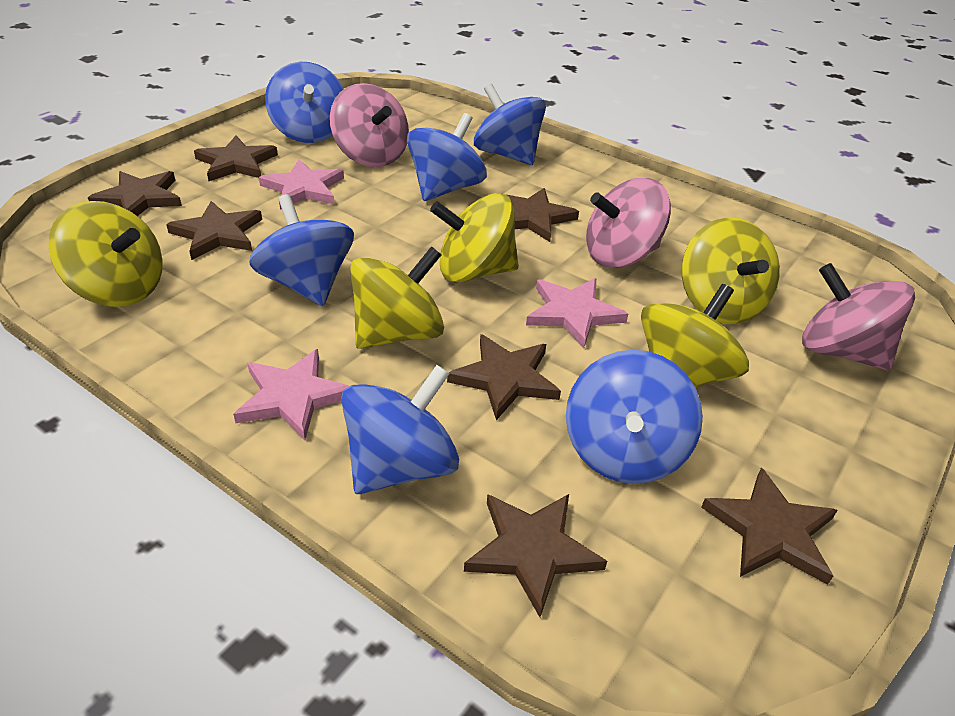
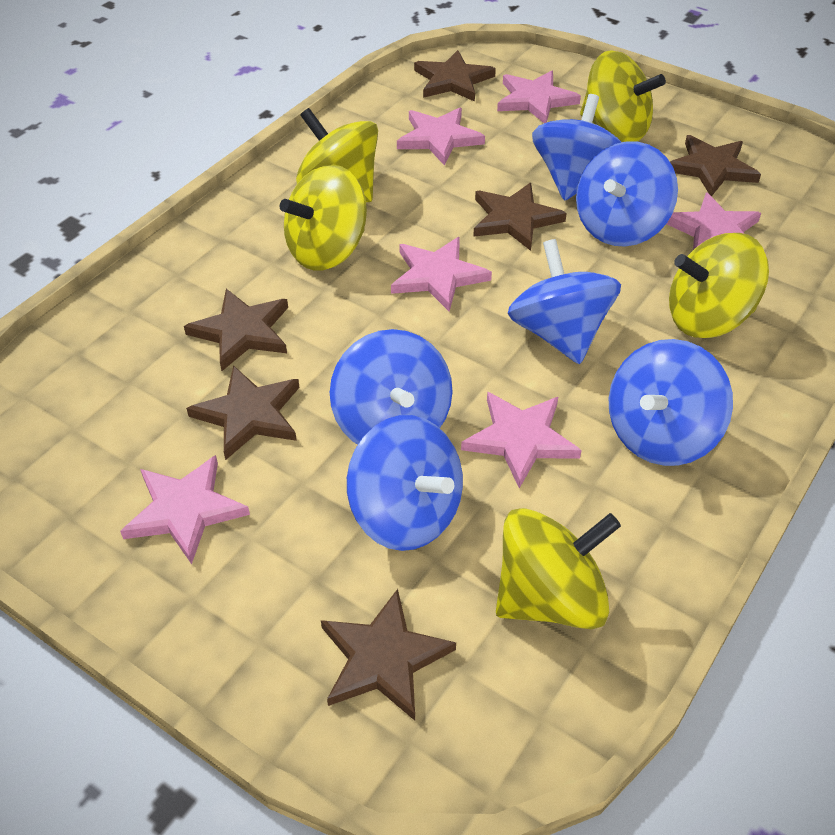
brown star: 7 -> 6
pink spinning top: 3 -> 0
pink star: 3 -> 6

